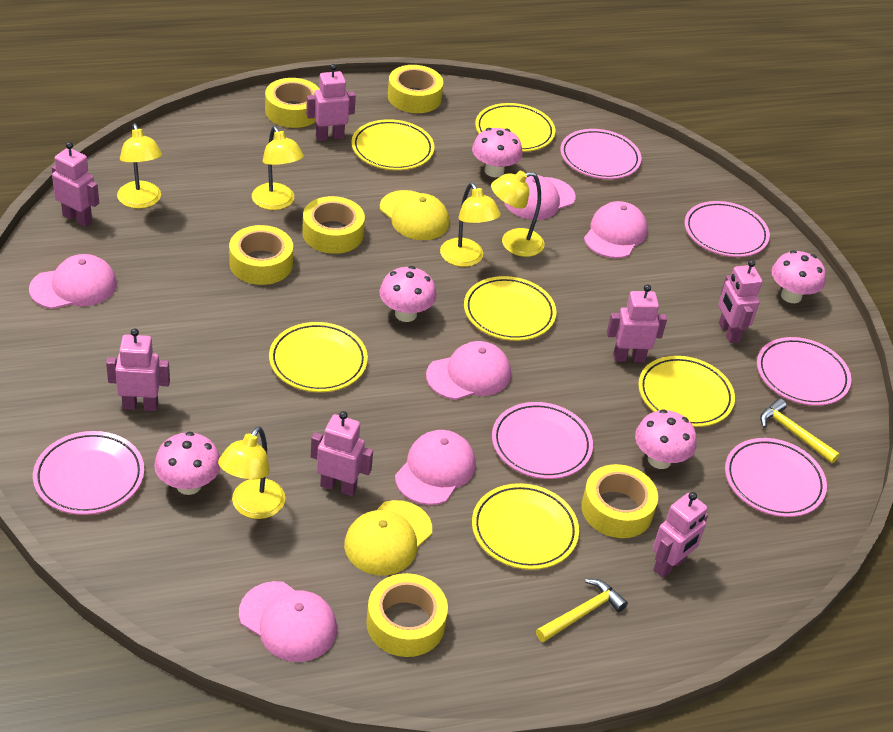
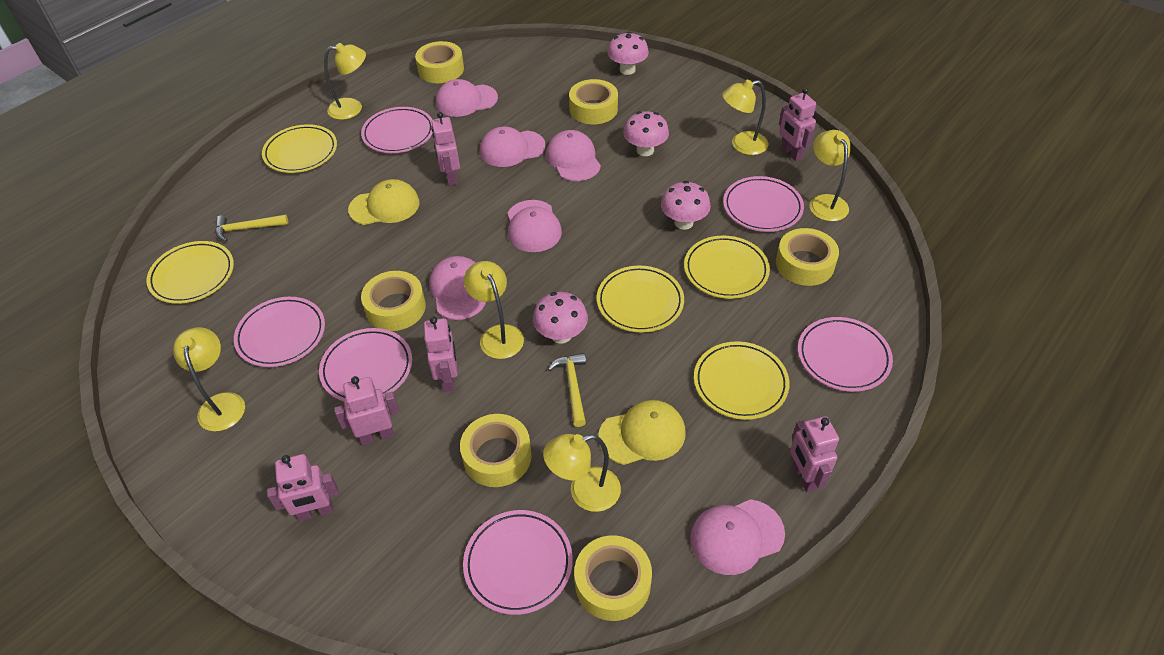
pink mushroom: 5 -> 4
pink robot: 7 -> 6
yellow lamp: 5 -> 6
yellow plate: 6 -> 5

